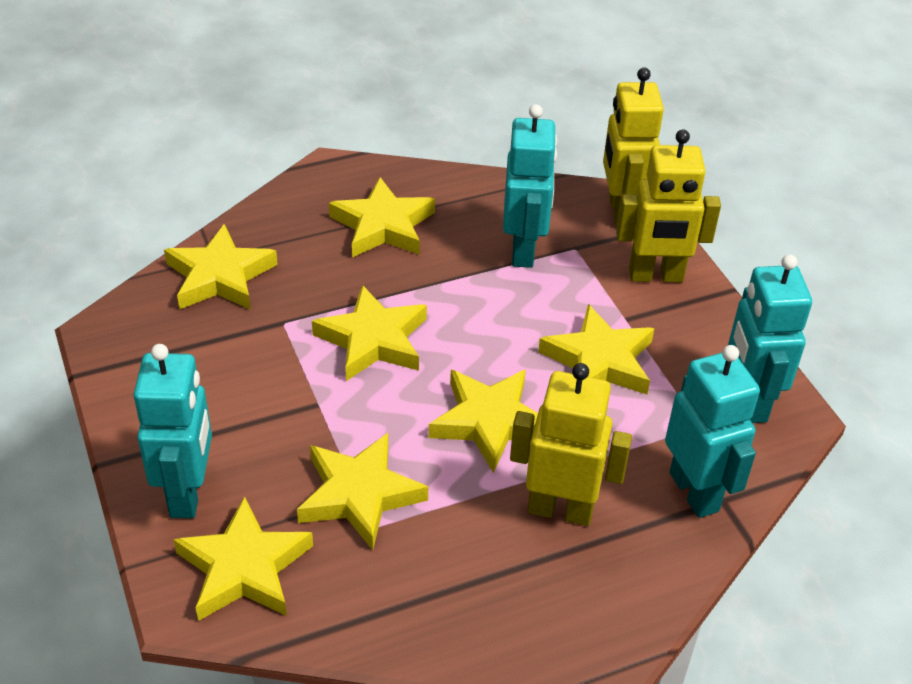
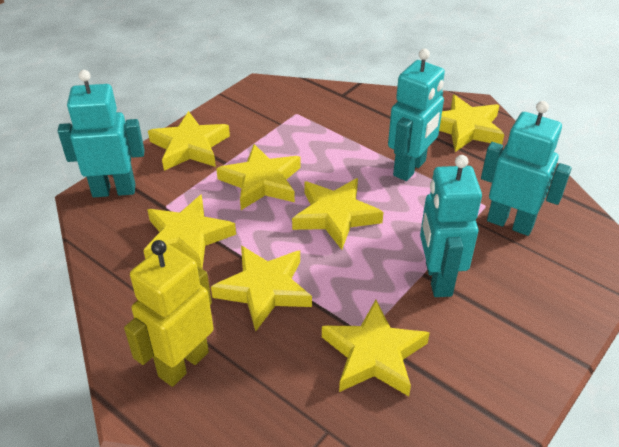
yellow robot: 3 -> 1

